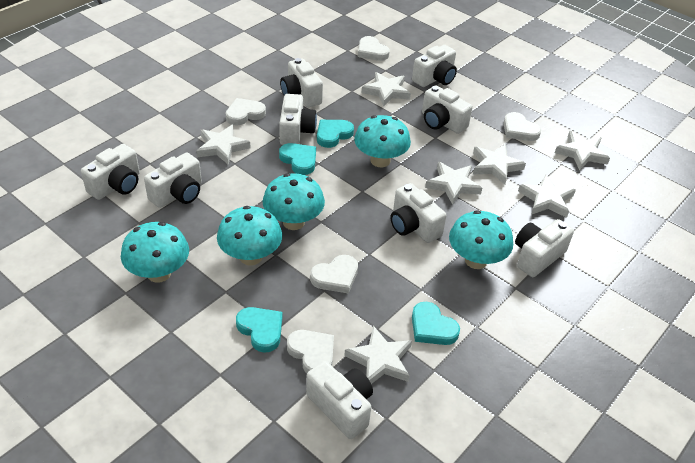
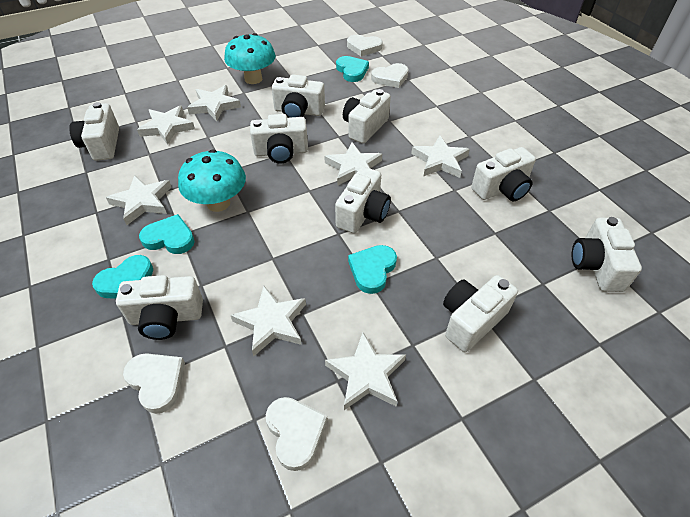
turquoise mushroom: 5 -> 2
white heart: 5 -> 4

